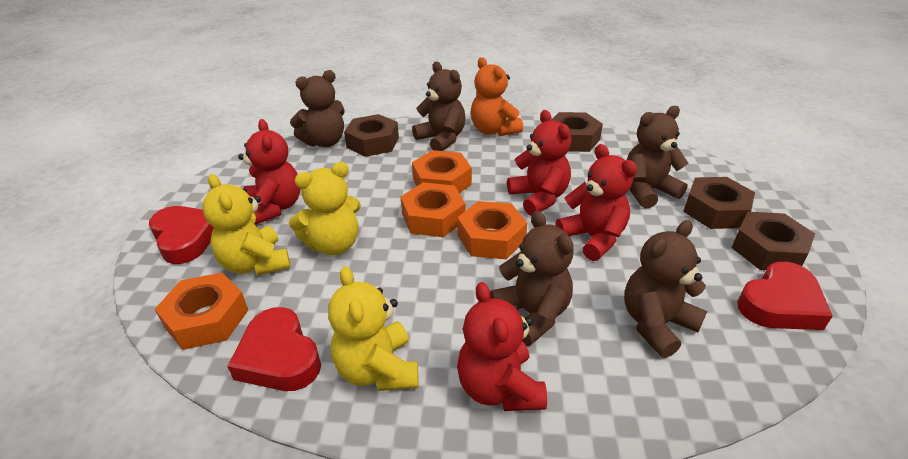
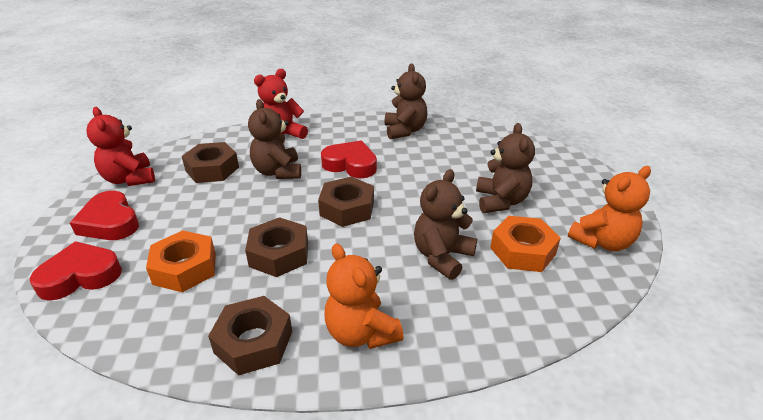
brown teddy bear: 5 -> 4
orange nut: 4 -> 2
orange teddy bear: 1 -> 2
red teddy bear: 4 -> 2
yellow teddy bear: 3 -> 0

